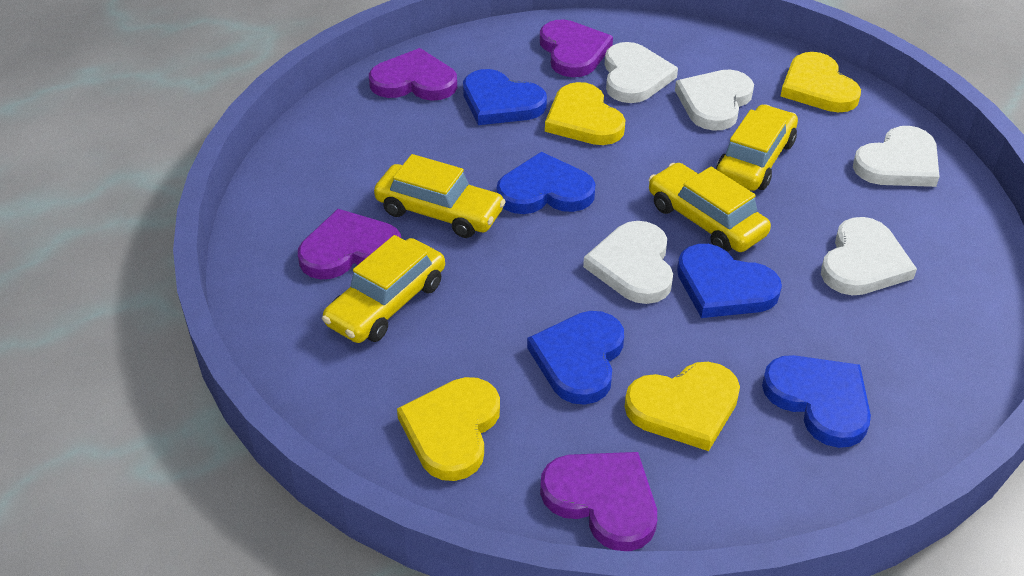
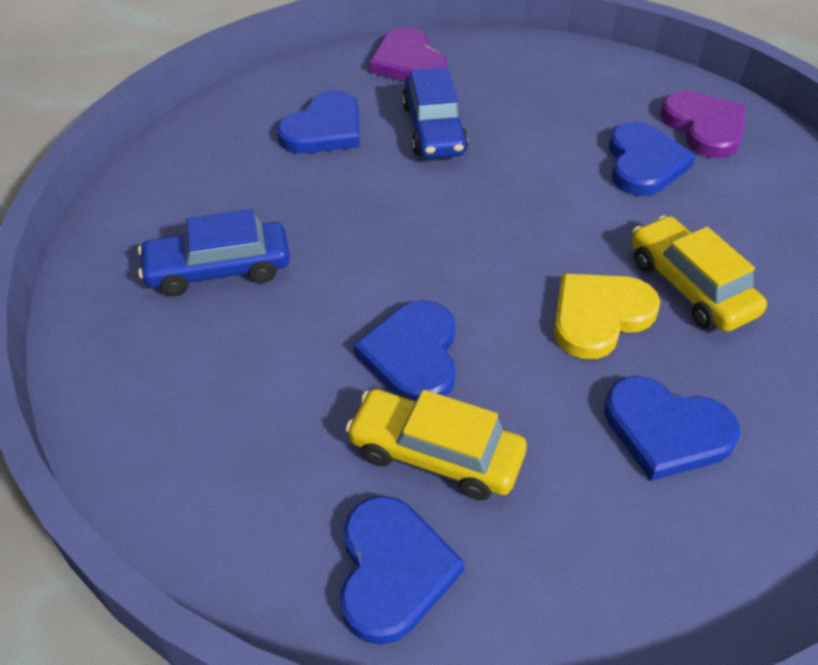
blue car: 0 -> 2
purple heart: 4 -> 2
white heart: 5 -> 0
yellow car: 4 -> 2
yellow heart: 4 -> 1

